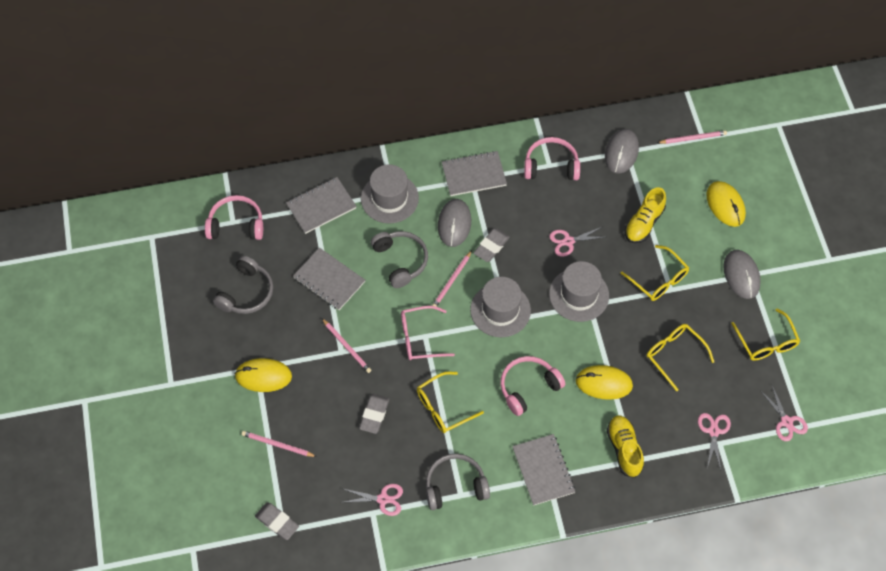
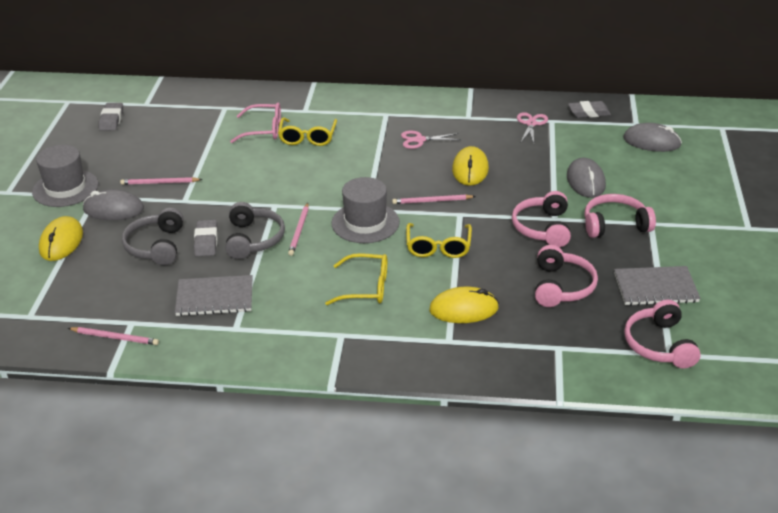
grey hat: 3 -> 2
grey headphones: 3 -> 2
grey notebook: 4 -> 2
pink headphones: 3 -> 4
pink scissors: 4 -> 2
yellow glasses: 4 -> 3
yellow shoe: 2 -> 0

